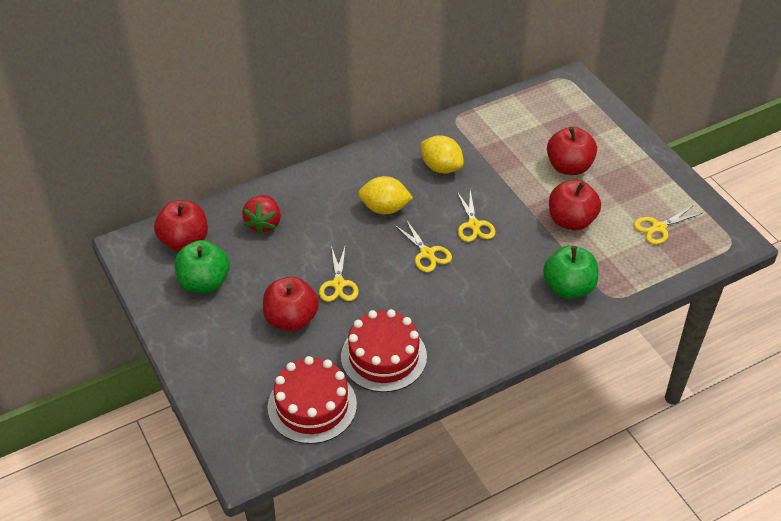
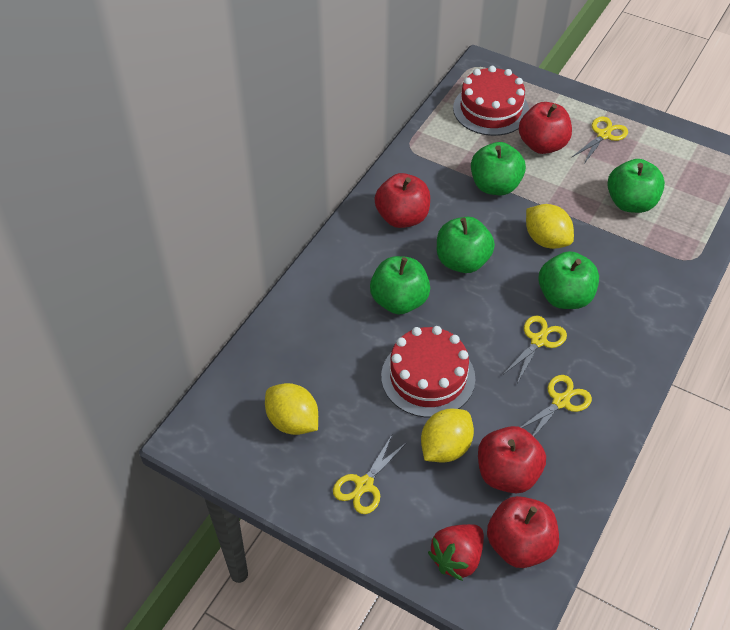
green apple: 2 -> 5
yellow lemon: 2 -> 3

